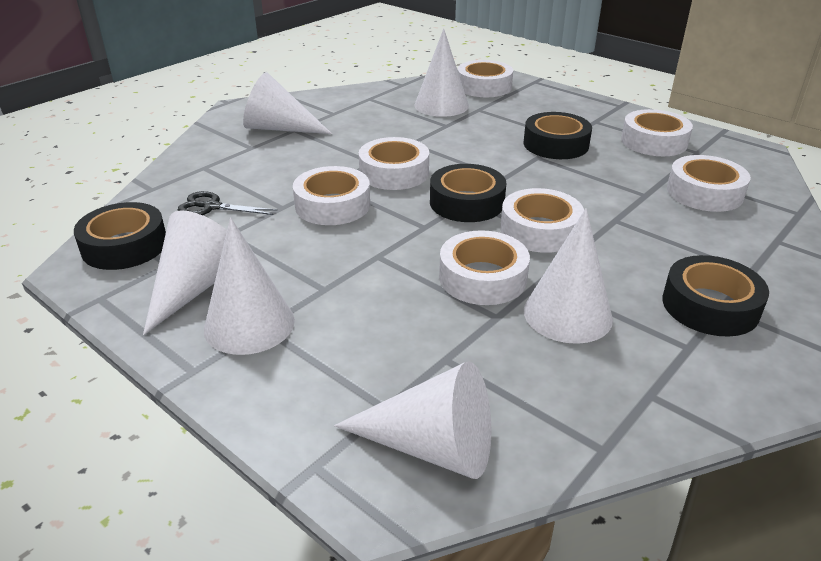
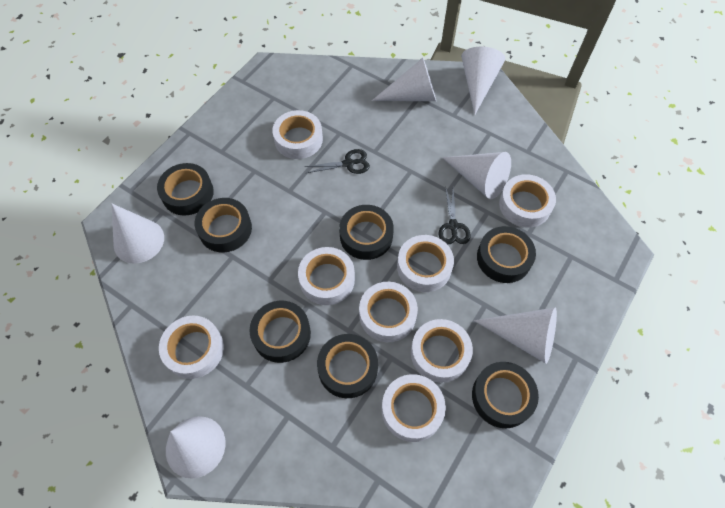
black scissors: 1 -> 2
black tape: 4 -> 7
white tape: 7 -> 8

